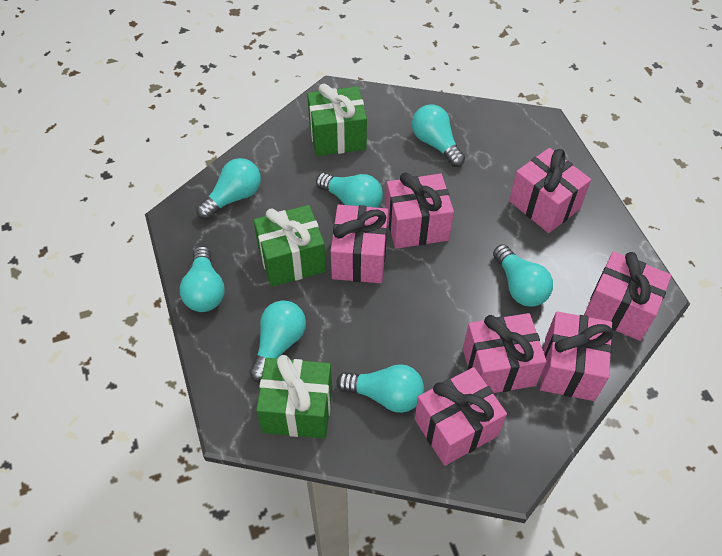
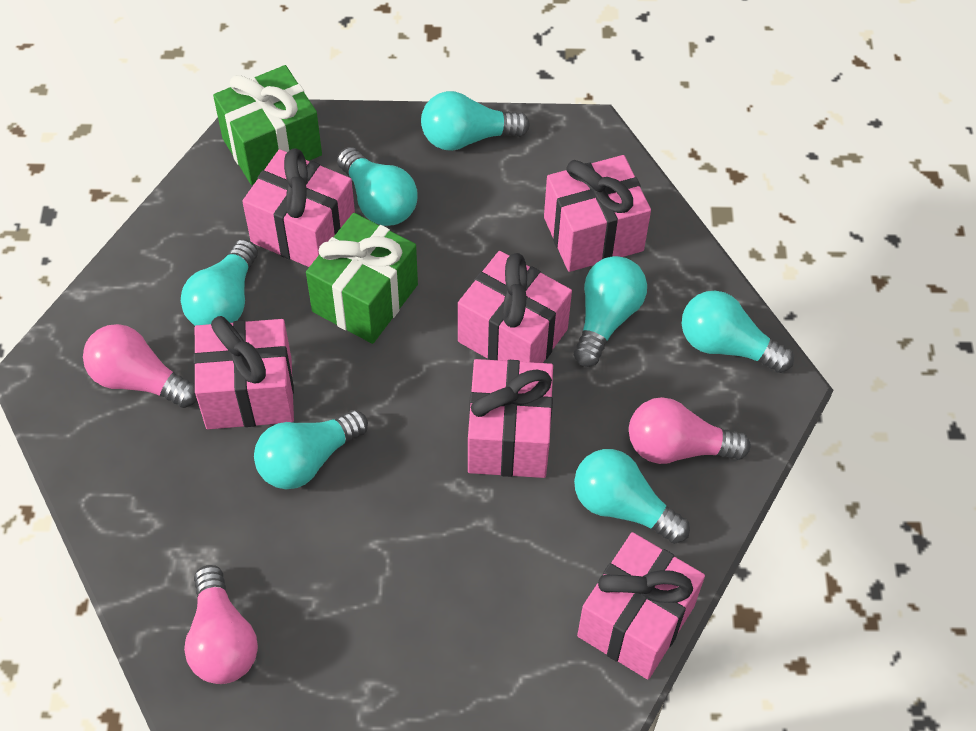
green gift: 3 -> 2
pink gift: 7 -> 6
pink light bulb: 0 -> 3

